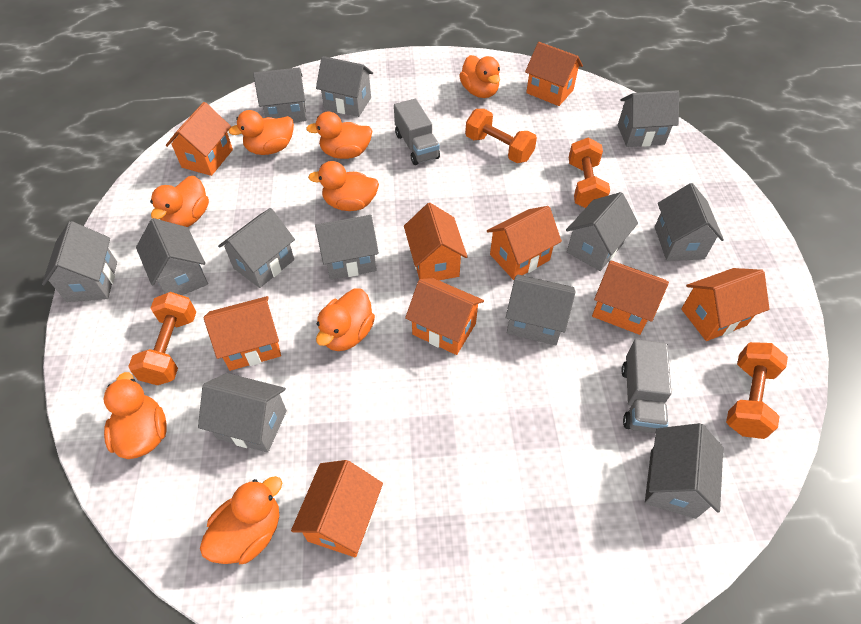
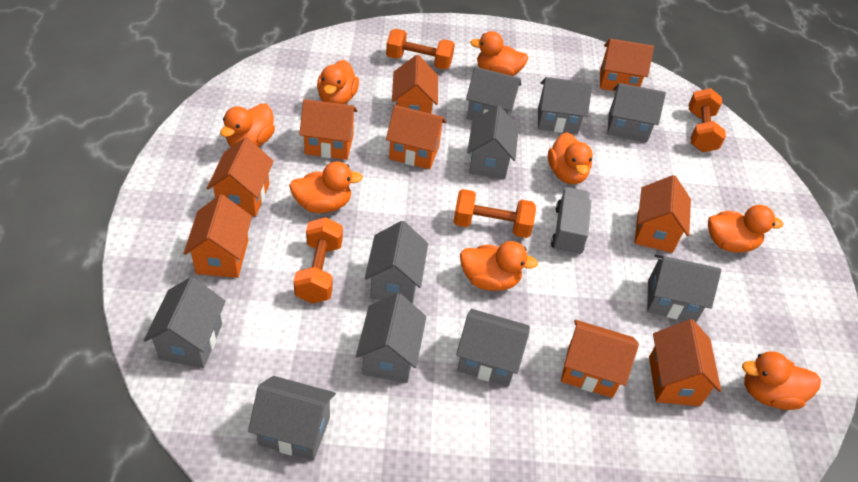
grey house: 12 -> 10
grey truck: 2 -> 1

